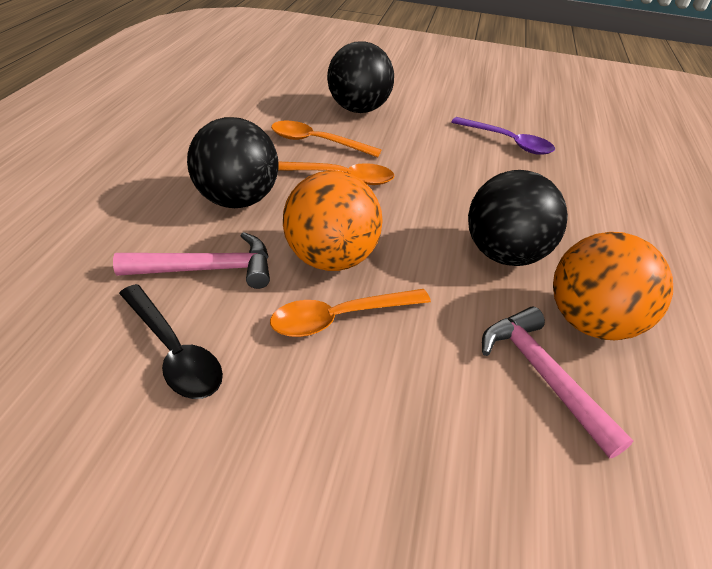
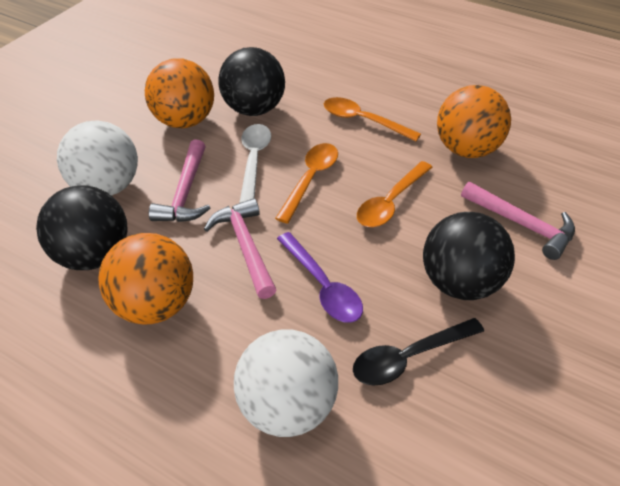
orange ball: 2 -> 3
pink hammer: 2 -> 3
white ball: 0 -> 2
white spoon: 0 -> 1

